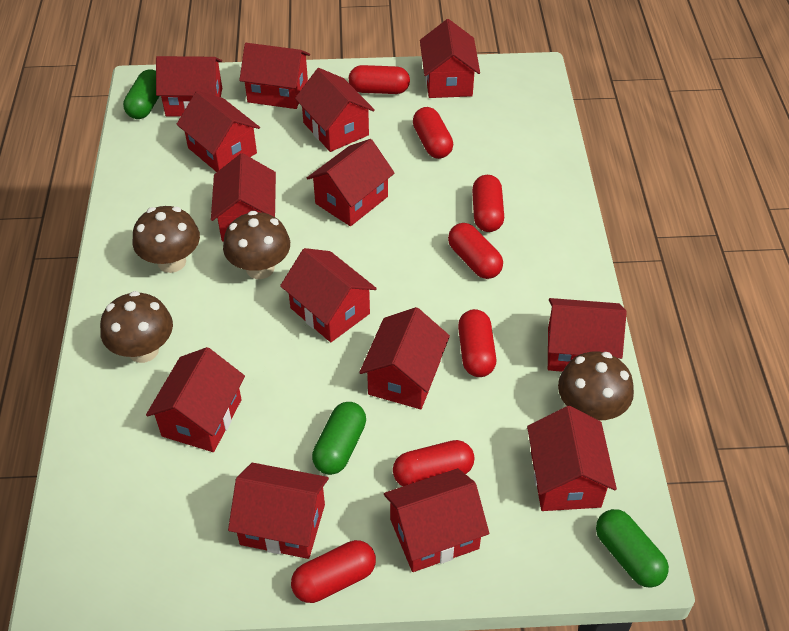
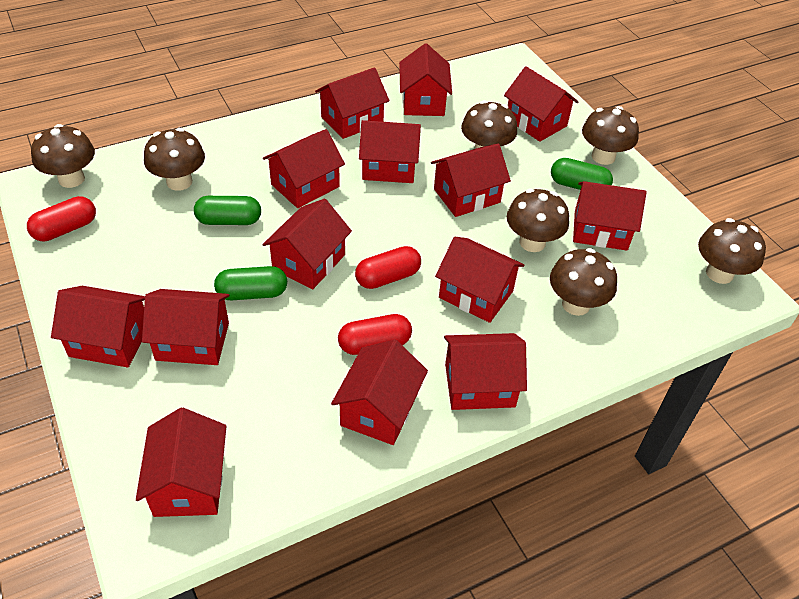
brown mushroom: 4 -> 7
red capsule: 7 -> 3

